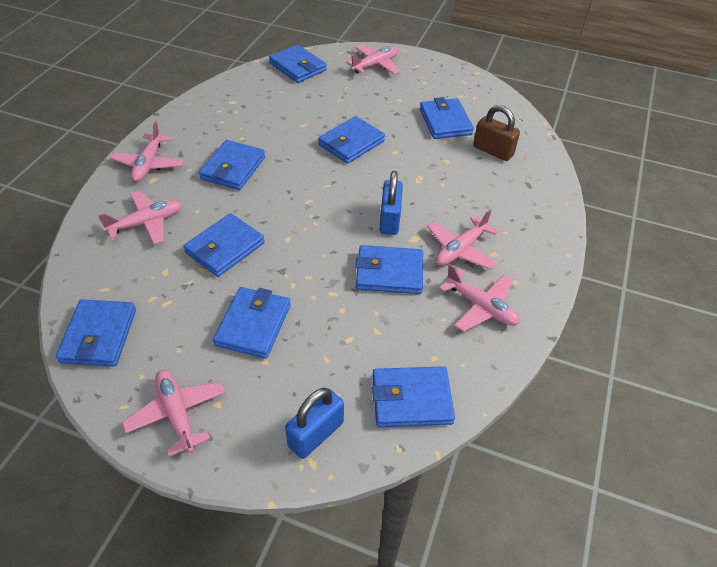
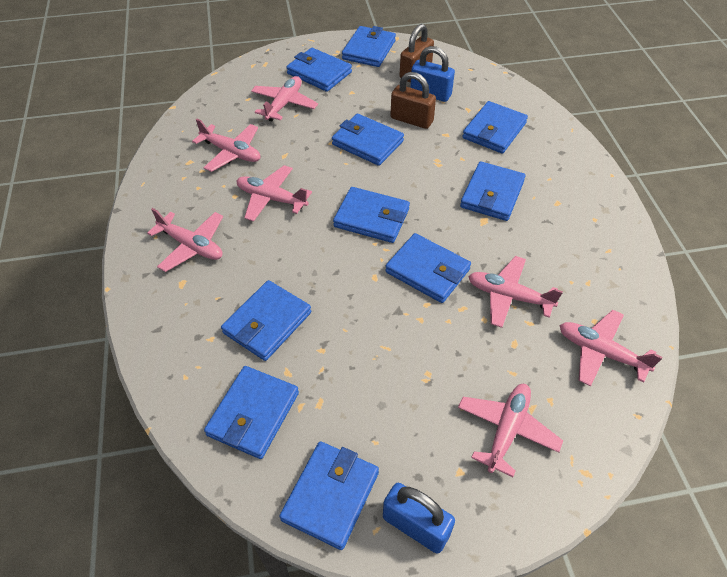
blue wallet: 9 -> 10
brown padlock: 1 -> 2
pink plane: 6 -> 7

